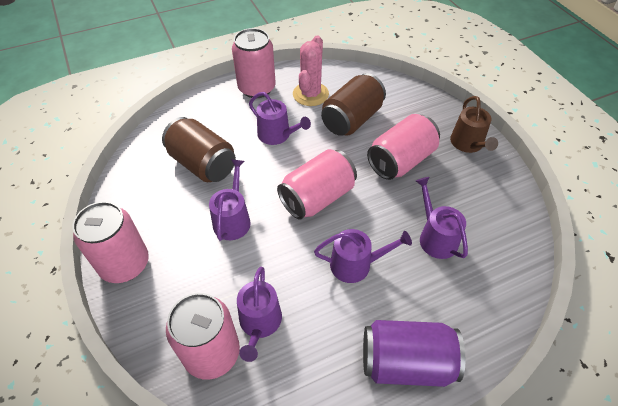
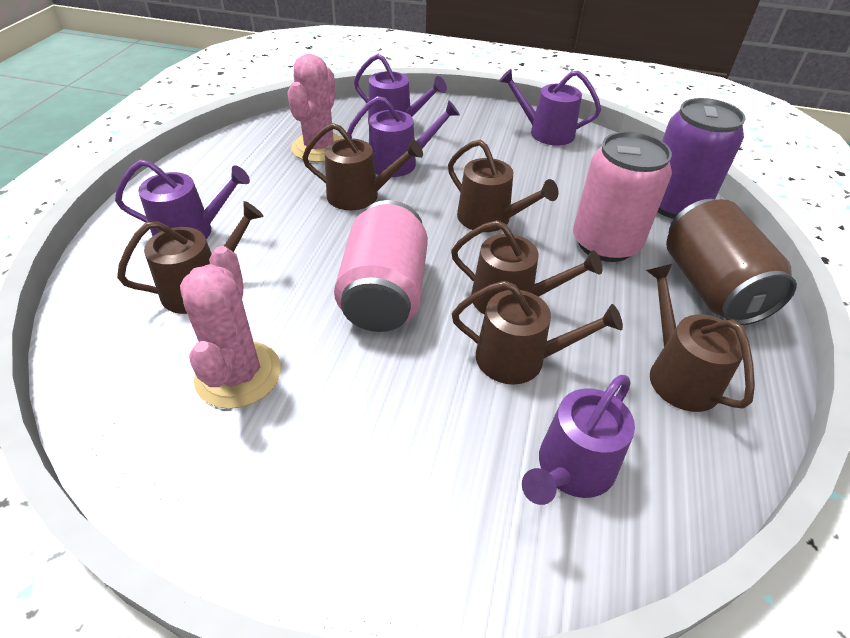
brown can: 2 -> 1
brown watering can: 1 -> 6
pink cactus: 1 -> 2
pink can: 5 -> 2

